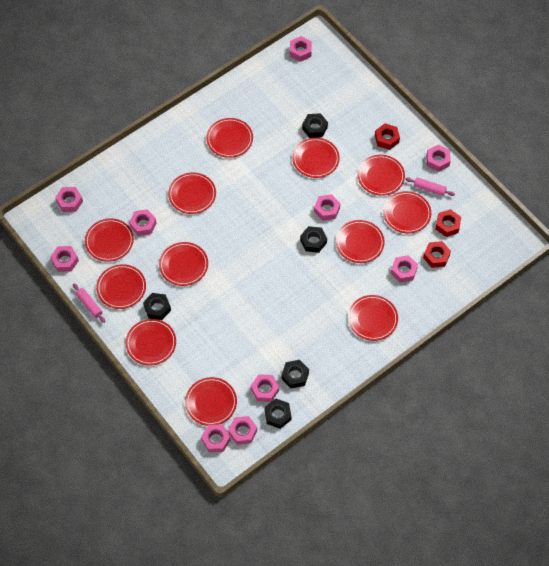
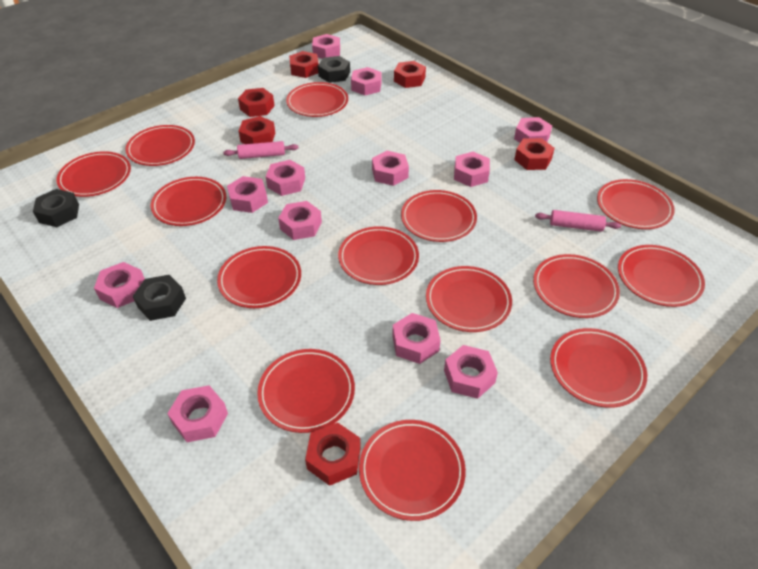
black nut: 5 -> 3
pink nut: 10 -> 12
red nut: 3 -> 6
red plate: 12 -> 14

